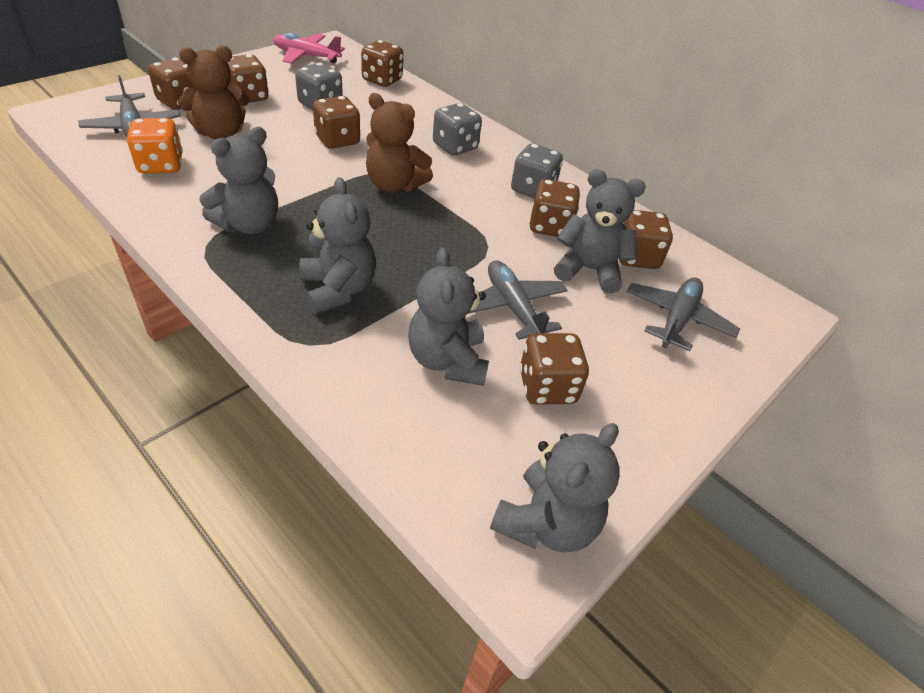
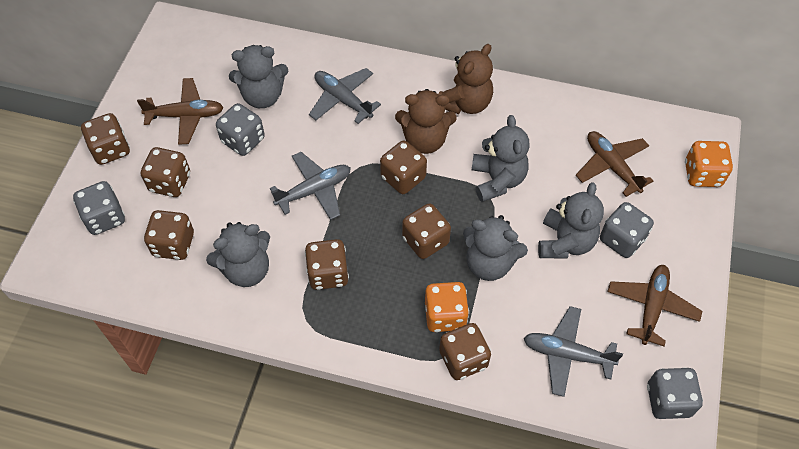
brown plane: 0 -> 3
grey dice: 3 -> 4
orange dice: 1 -> 2
pink plane: 1 -> 0

